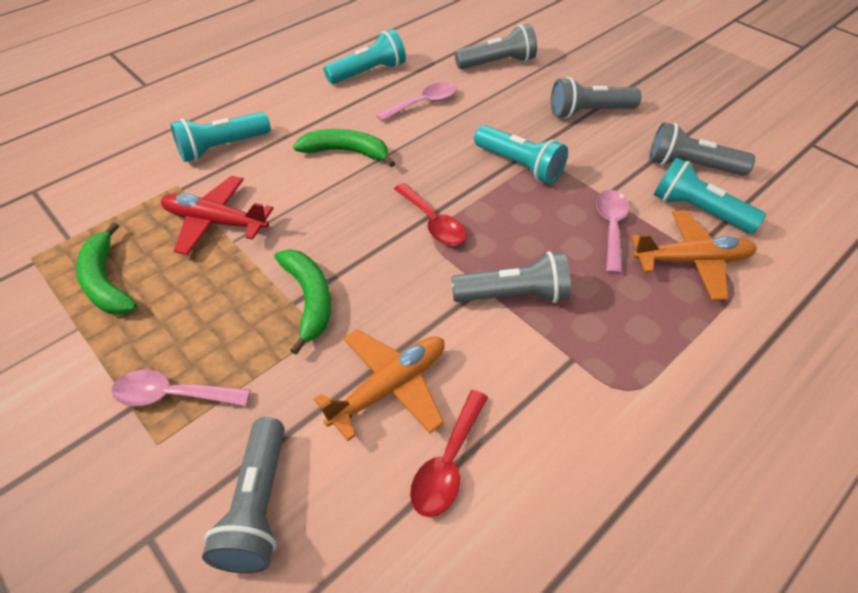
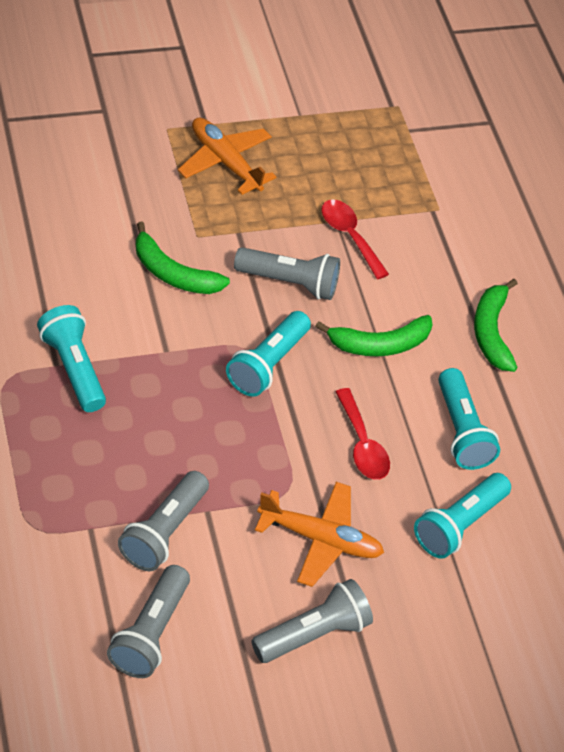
grey flashlight: 5 -> 4
pink spoon: 3 -> 0
red plane: 1 -> 0

